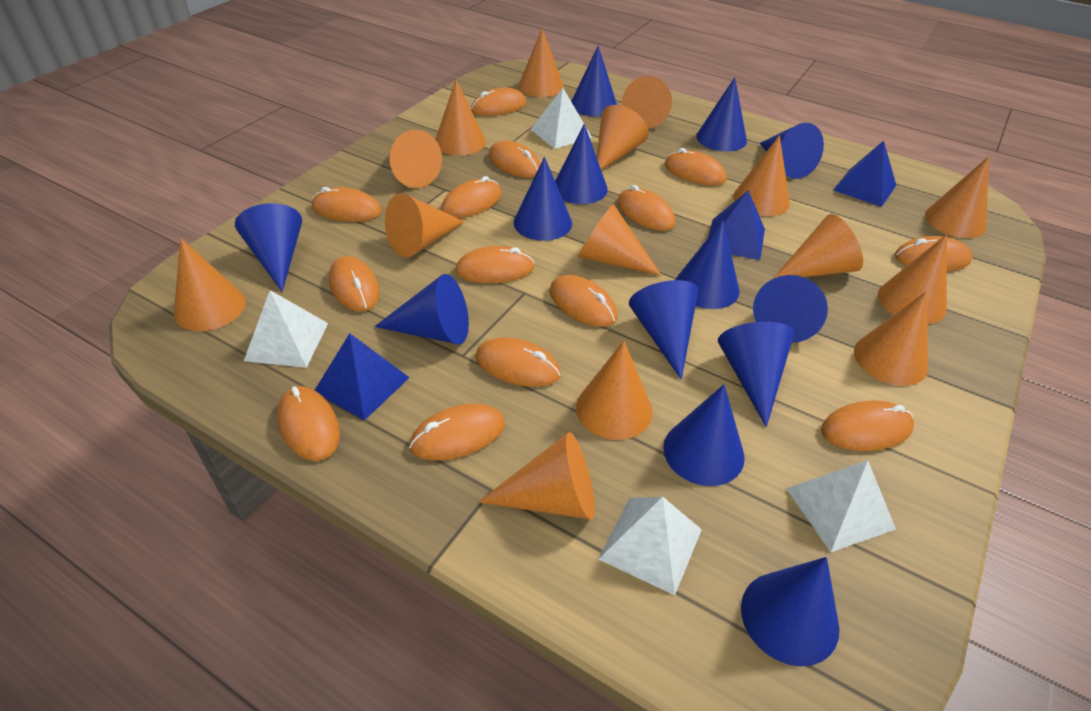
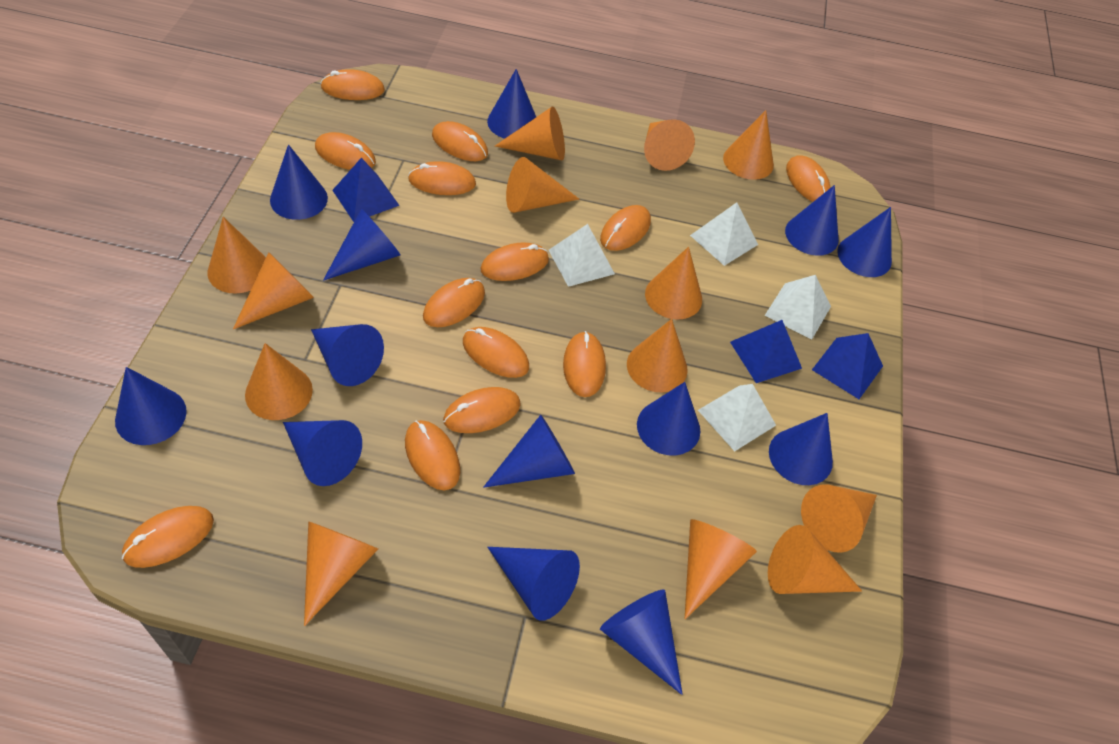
orange cone: 15 -> 13
orange mouse: 14 -> 13

